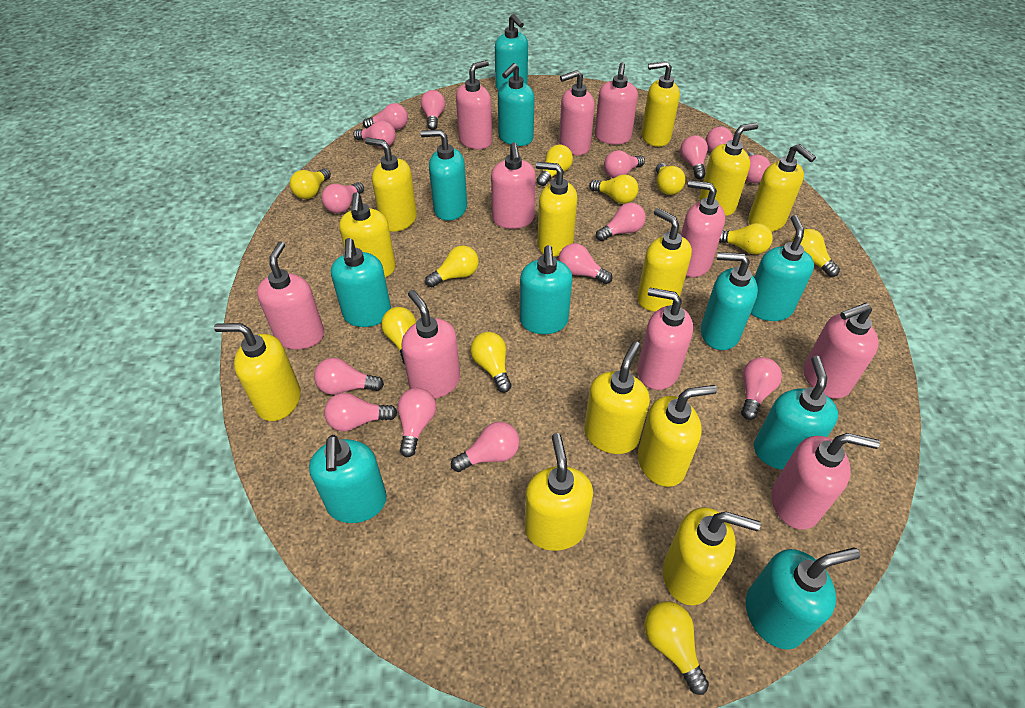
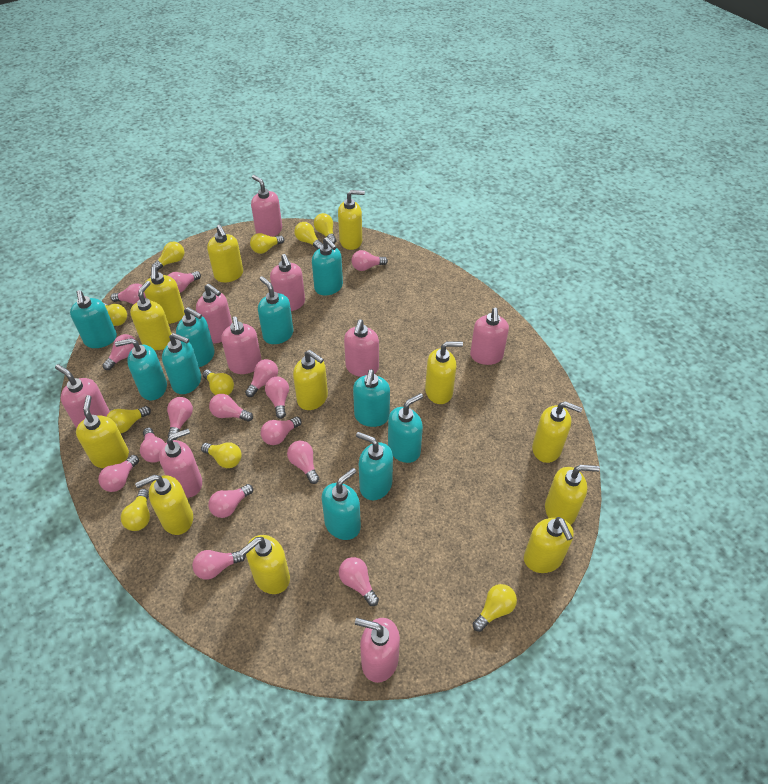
pink soap dispenser: 10 -> 9

